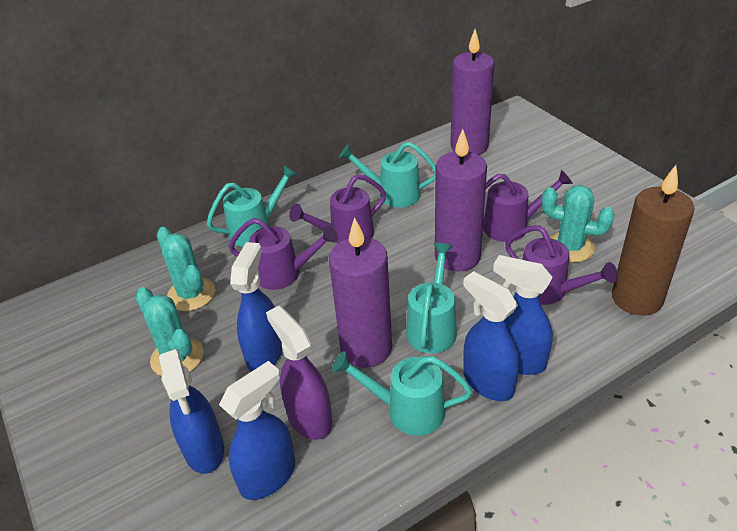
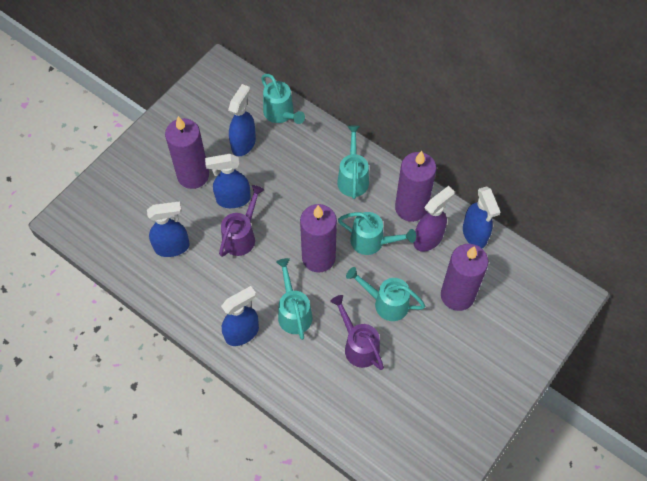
brown candle: 1 -> 0
purple candle: 3 -> 4
purple watering can: 4 -> 2
turquoise cactus: 3 -> 0
turquoise watering can: 4 -> 5

